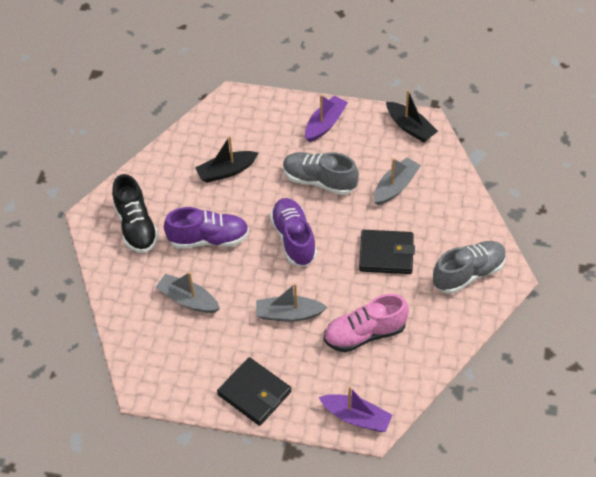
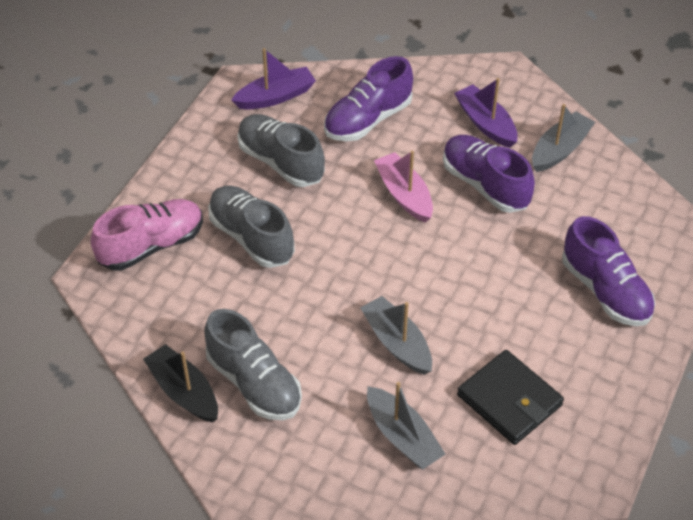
black boat: 2 -> 1
black shoe: 1 -> 0
black wallet: 2 -> 1
grey shoe: 2 -> 3
pink boat: 0 -> 1
purple shoe: 2 -> 3

